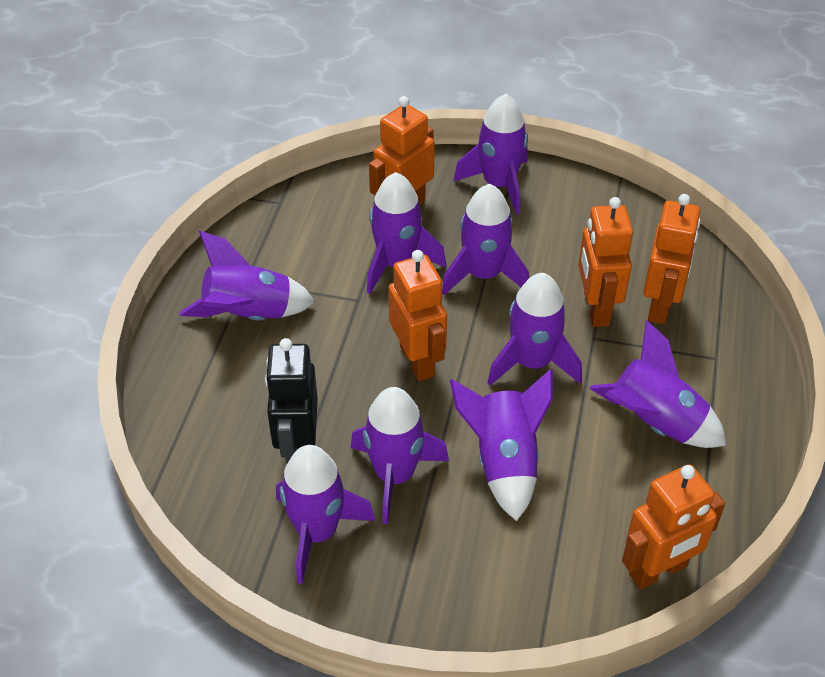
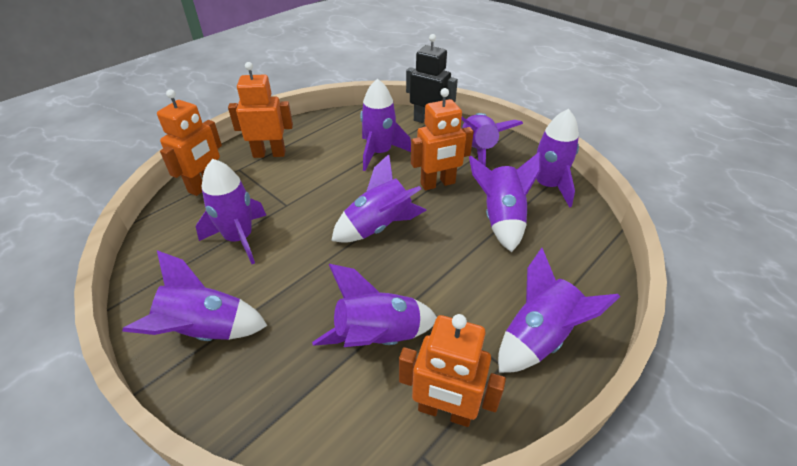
orange robot: 5 -> 4

